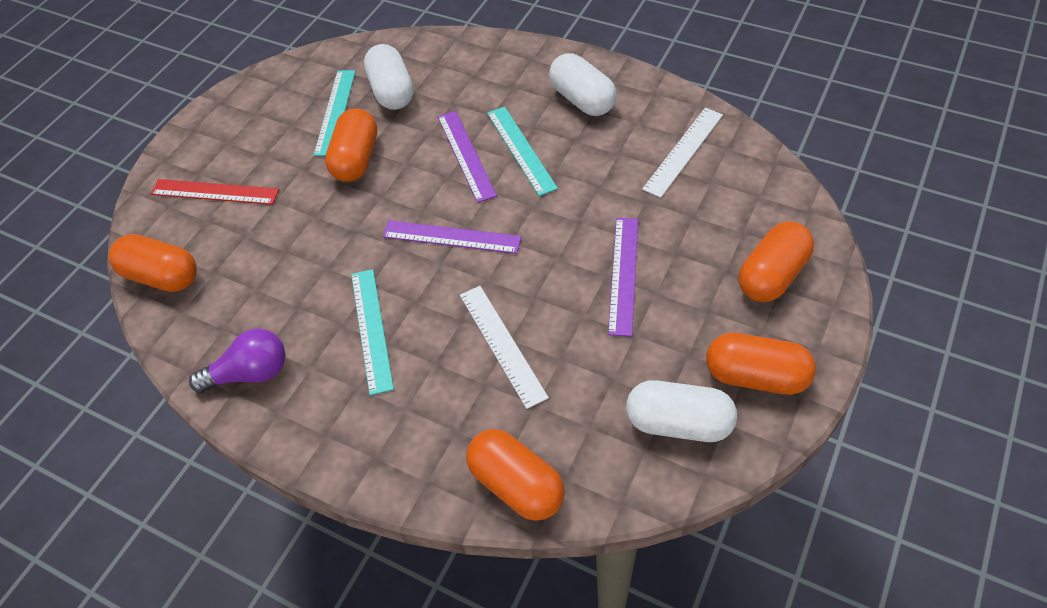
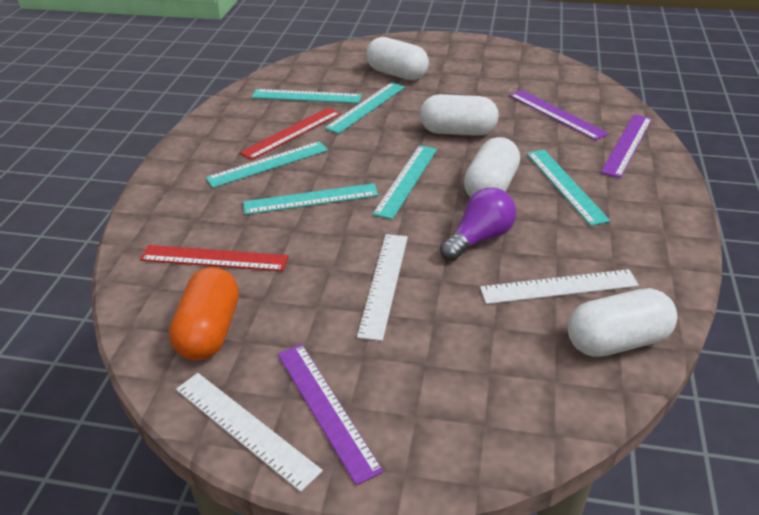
orange capsule: 5 -> 1
red ruler: 1 -> 2
turquoise ruler: 3 -> 6
white capsule: 3 -> 4
white ruler: 2 -> 3

